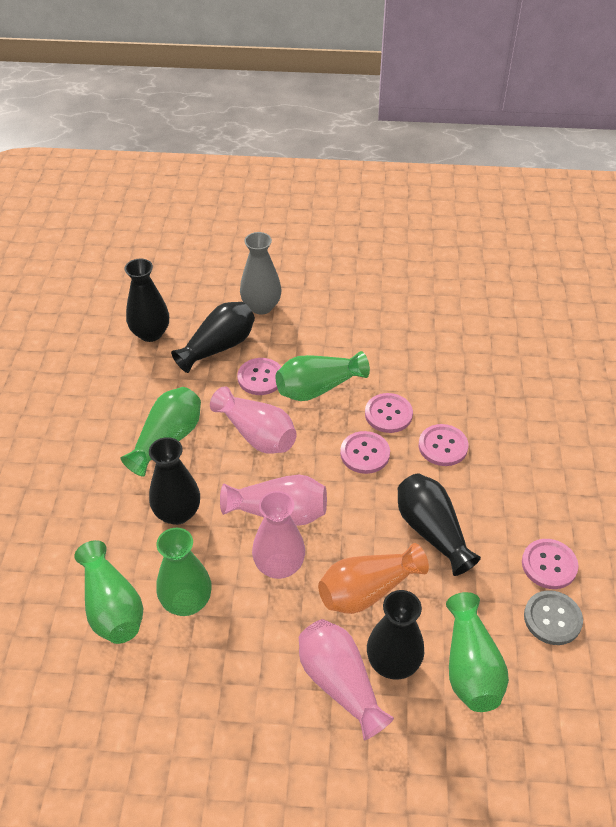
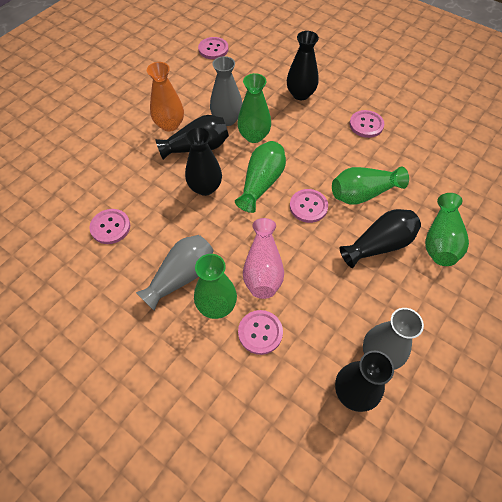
grey button: 1 -> 0
grey vase: 1 -> 3
pink vase: 4 -> 1

